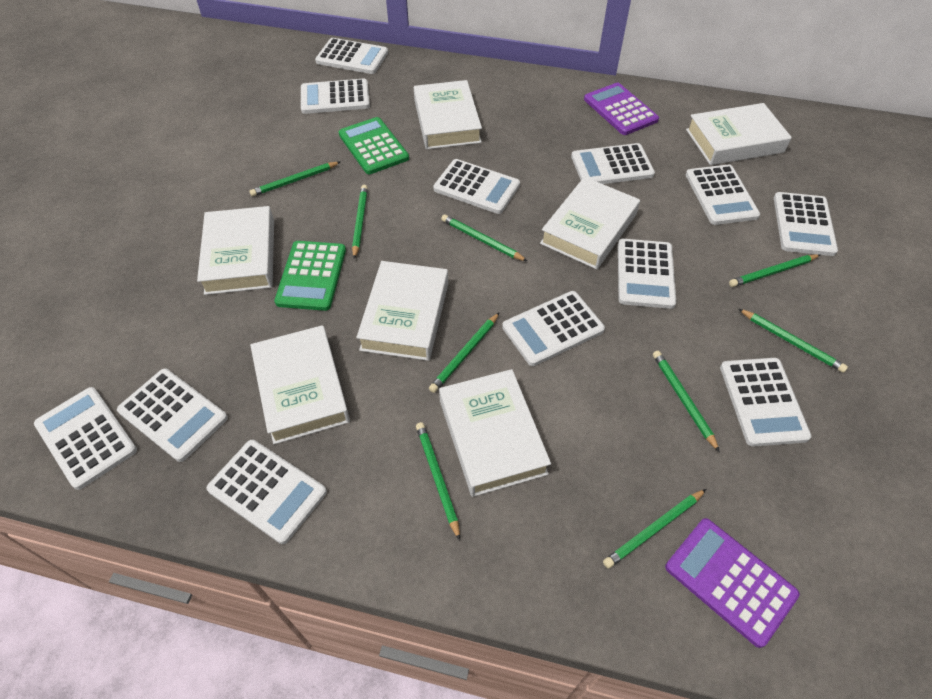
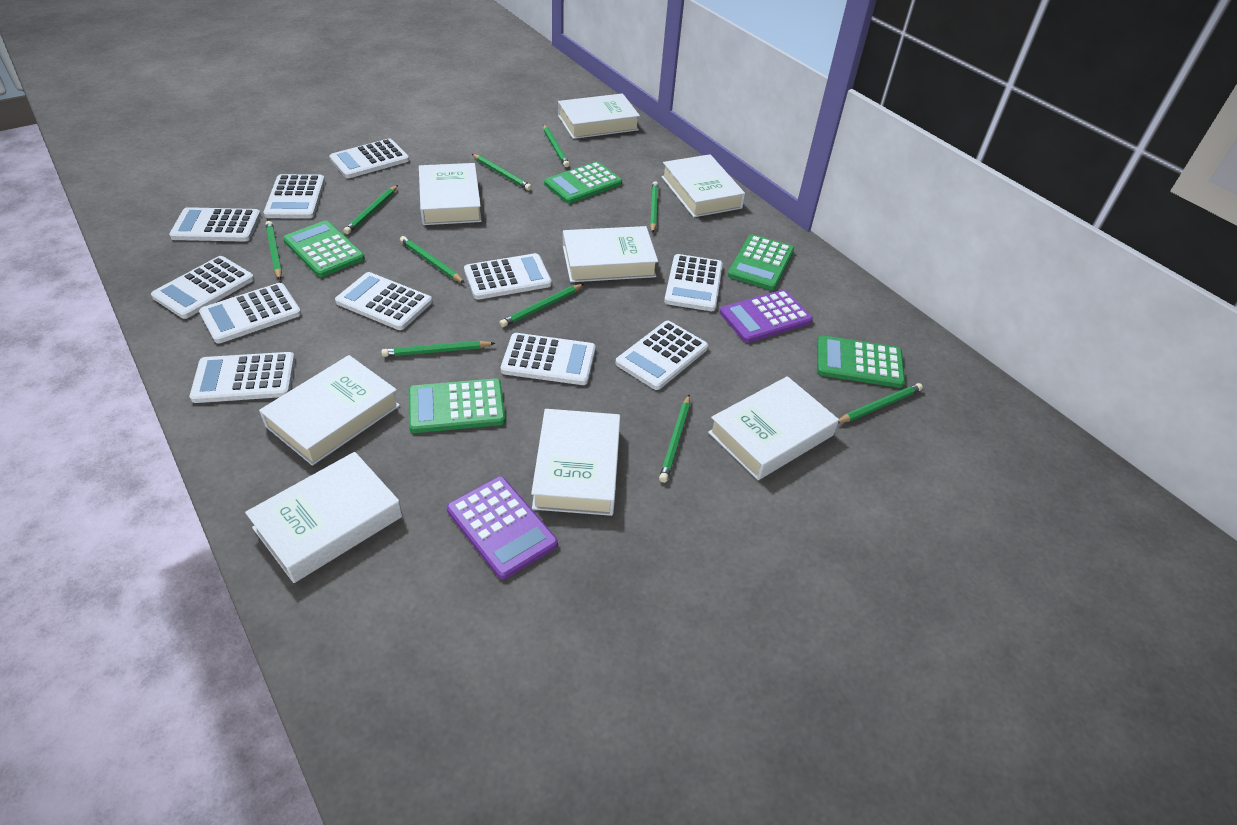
green calculator: 2 -> 5
green pencil: 9 -> 10
white book: 7 -> 8
white calculator: 12 -> 11

